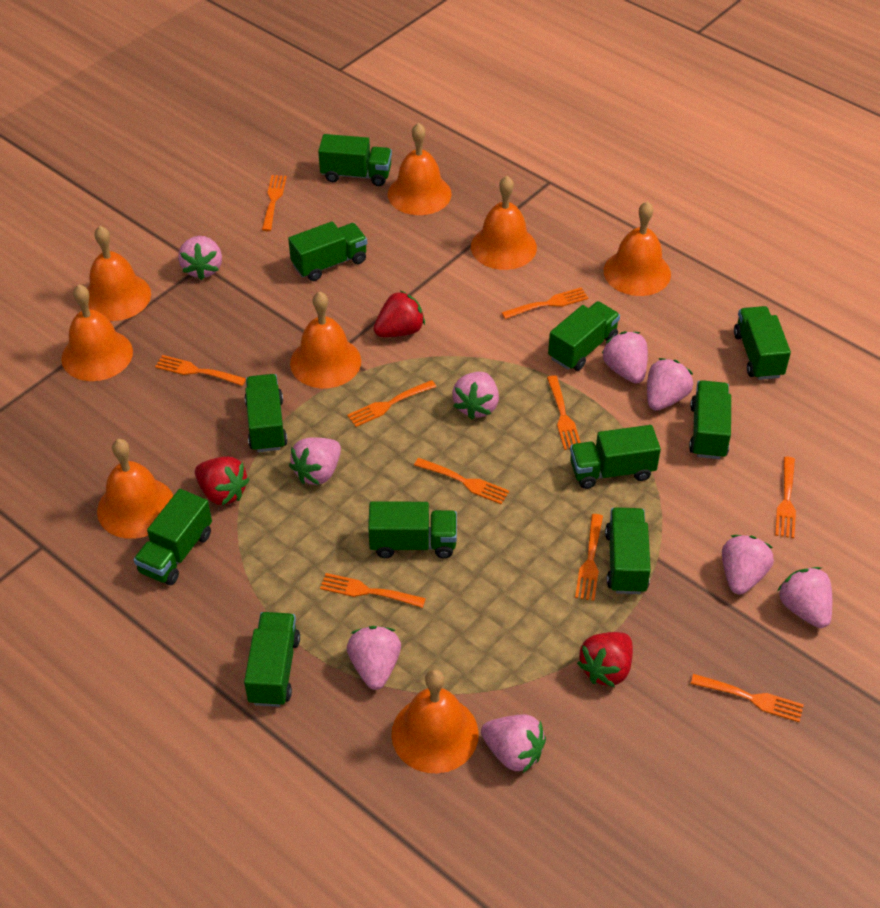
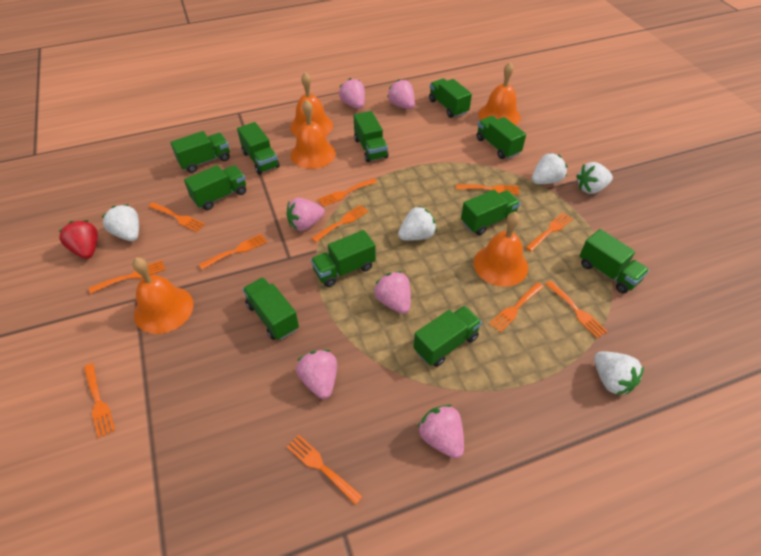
orange bell: 8 -> 5
orange fork: 10 -> 11
pink strawberry: 9 -> 6
red strawberry: 3 -> 1
white strawberry: 0 -> 5

